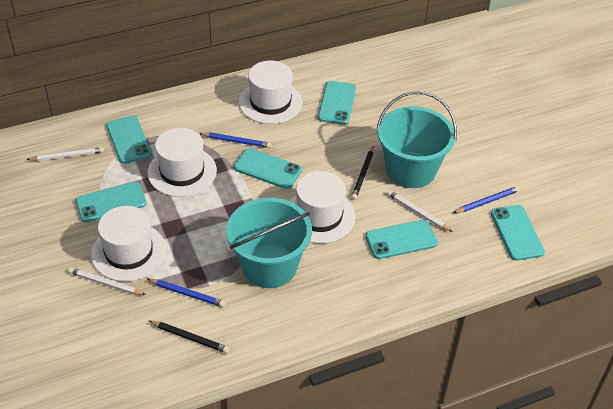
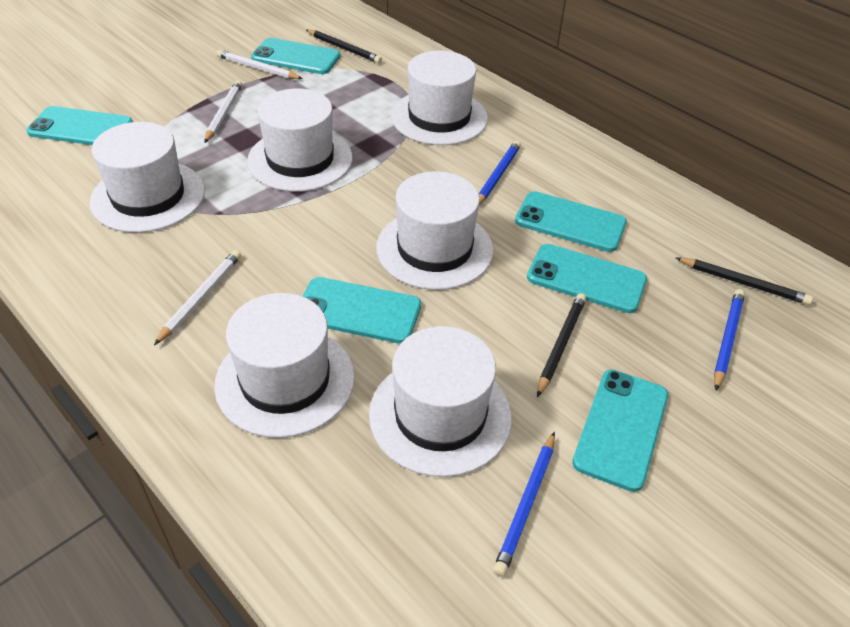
black pencil: 2 -> 3
turquoise bucket: 2 -> 0
white hat: 4 -> 6

